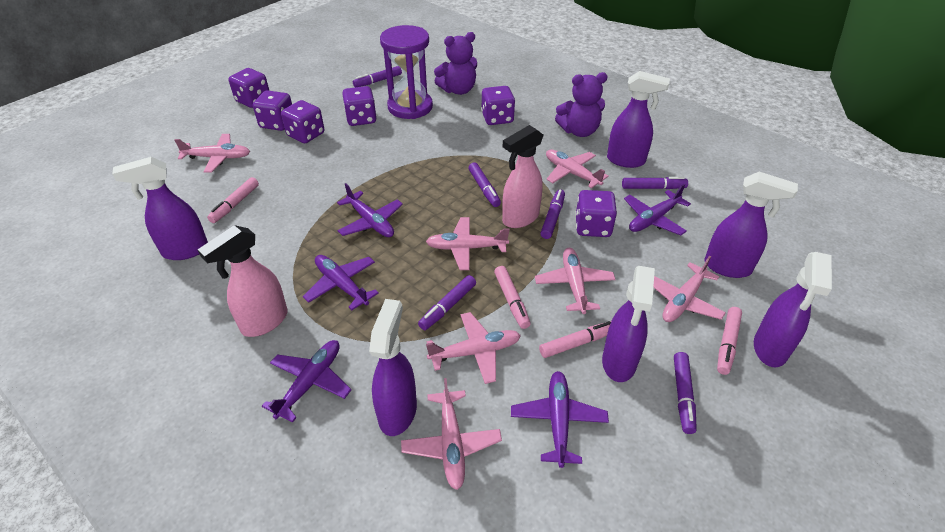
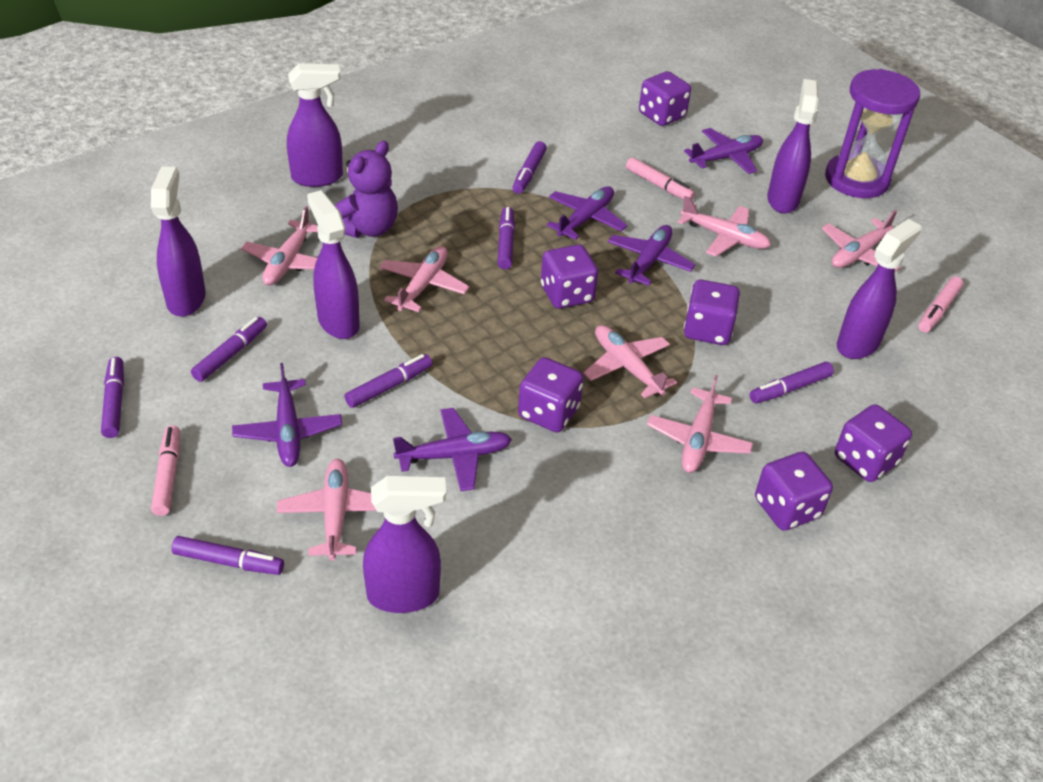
pink marker: 4 -> 3
pink spray bottle: 2 -> 0
purple marker: 6 -> 7
purple teddy bear: 2 -> 1

